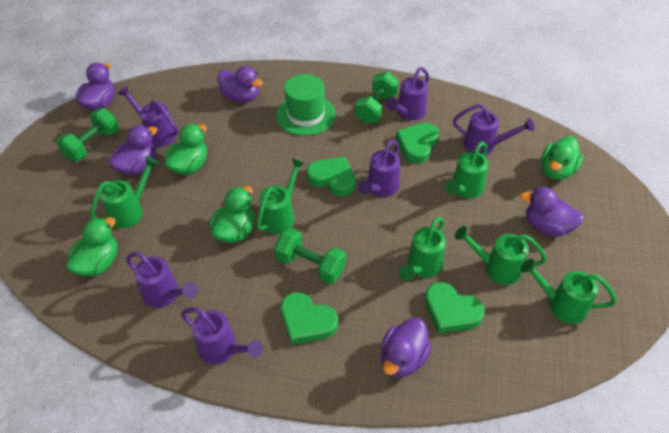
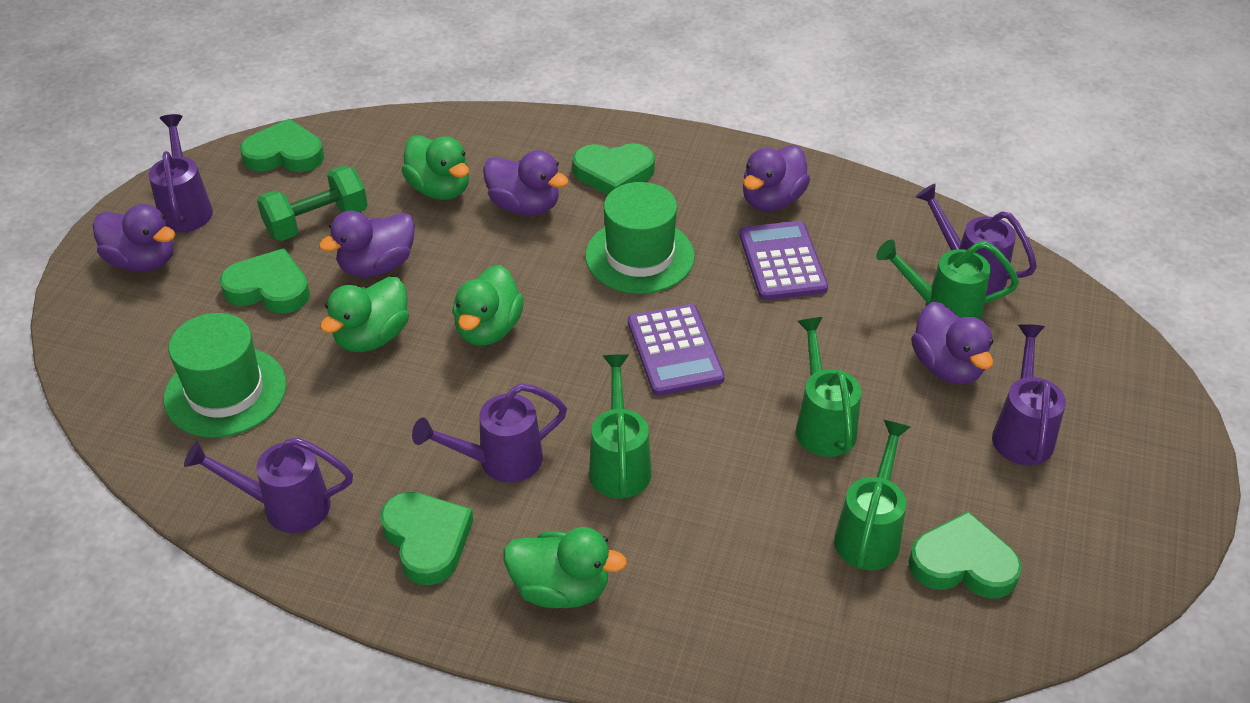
green dumbbell: 3 -> 1
green hat: 1 -> 2
green heart: 4 -> 5
green watering can: 6 -> 4
purple calculator: 0 -> 2
purple watering can: 6 -> 5

